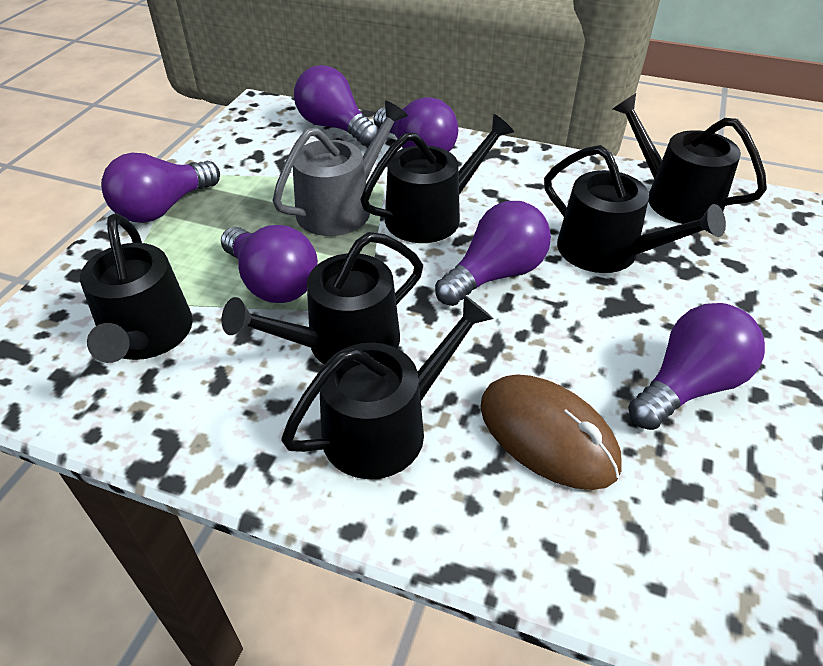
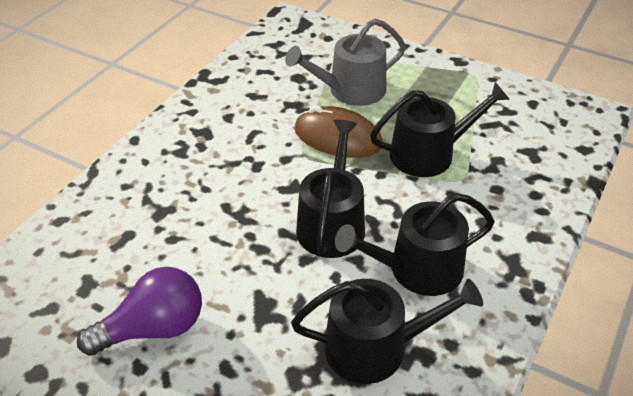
black watering can: 6 -> 4
purple light bulb: 6 -> 1

